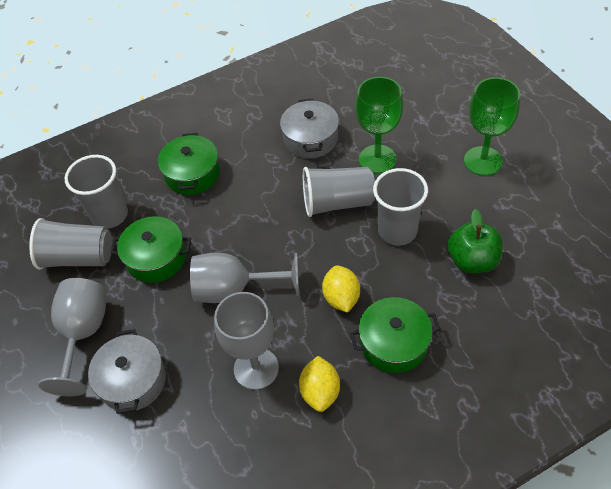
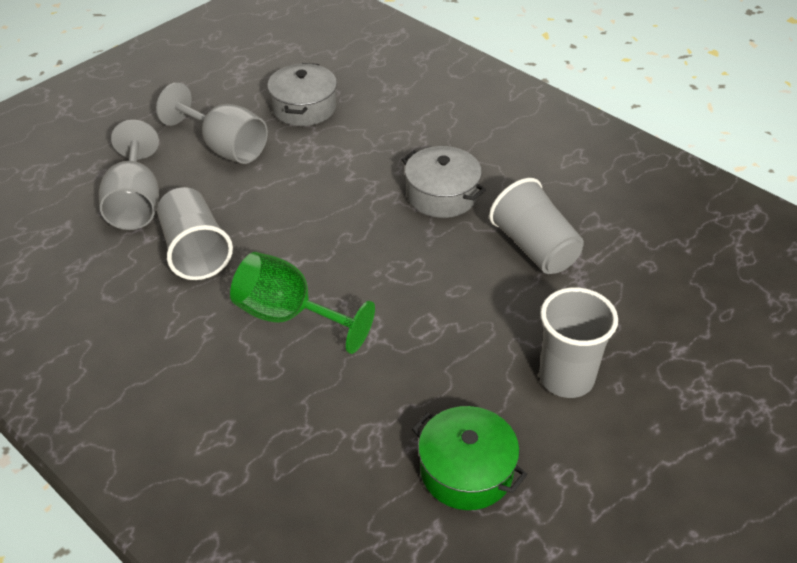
green apple: 1 -> 0
green goblet: 2 -> 1
green pot: 3 -> 1
grey cup: 4 -> 3
grey goblet: 3 -> 2
yellow lemon: 2 -> 0

